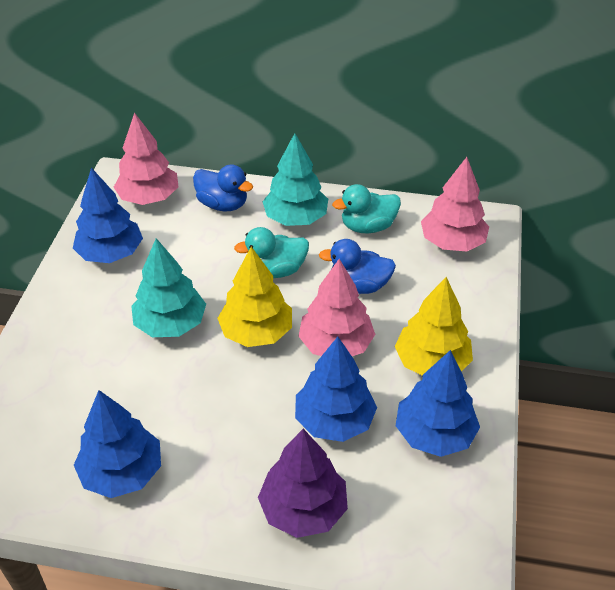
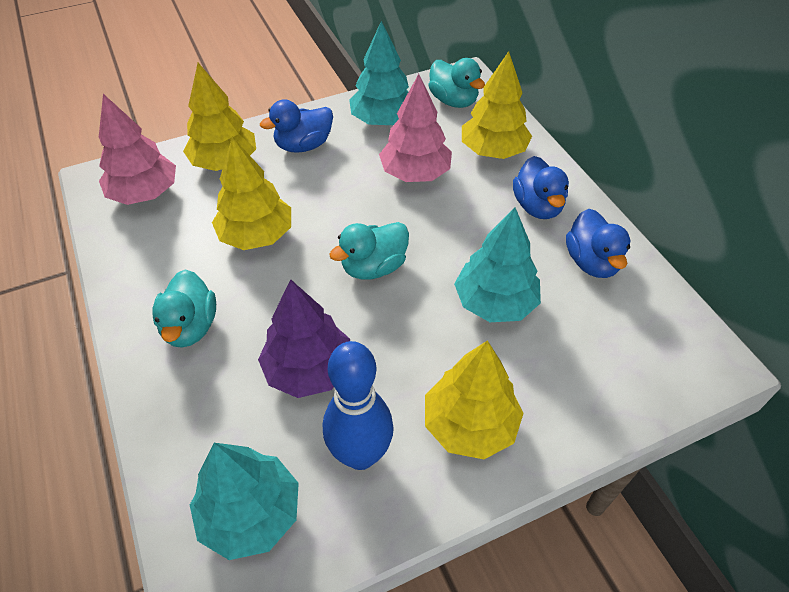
blue bowling pin: 0 -> 1
blue duck: 2 -> 3
blue tree: 4 -> 0
pink tree: 3 -> 2
turquoise duck: 2 -> 3
turquoise tree: 2 -> 3
yellow tree: 2 -> 4

